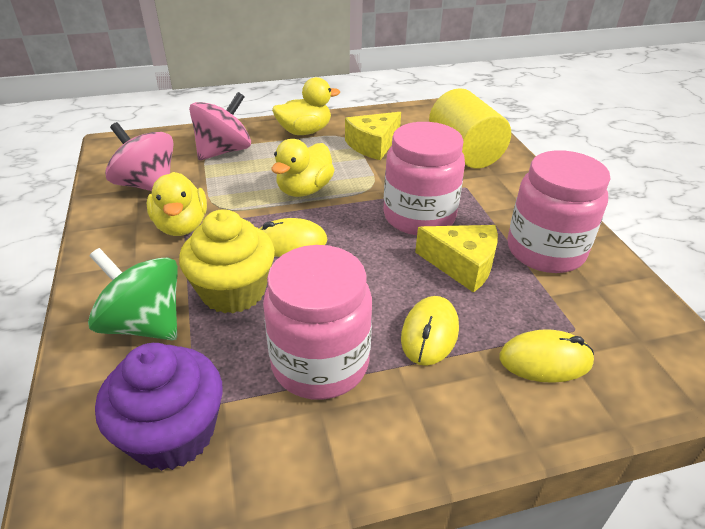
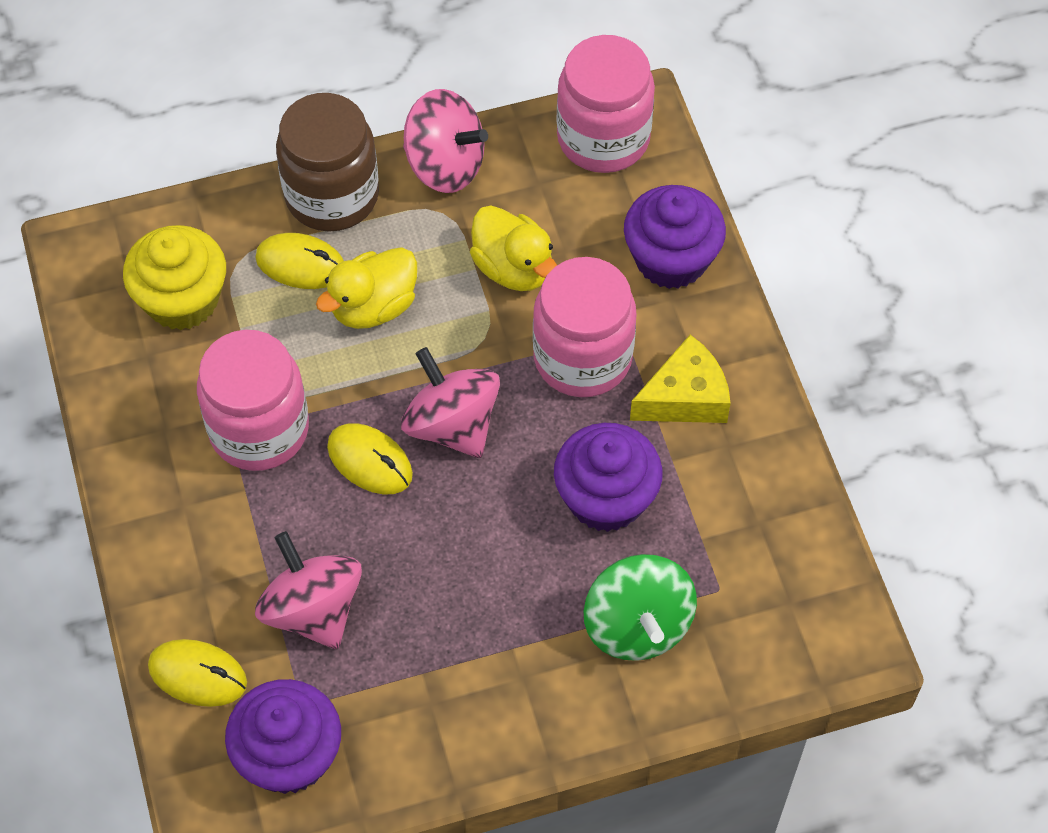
brown jar: 0 -> 1
pink spinning top: 2 -> 3
purple cupcake: 1 -> 3
yellow cheese: 2 -> 1
yellow cylinder: 1 -> 0
yellow duck: 3 -> 2

